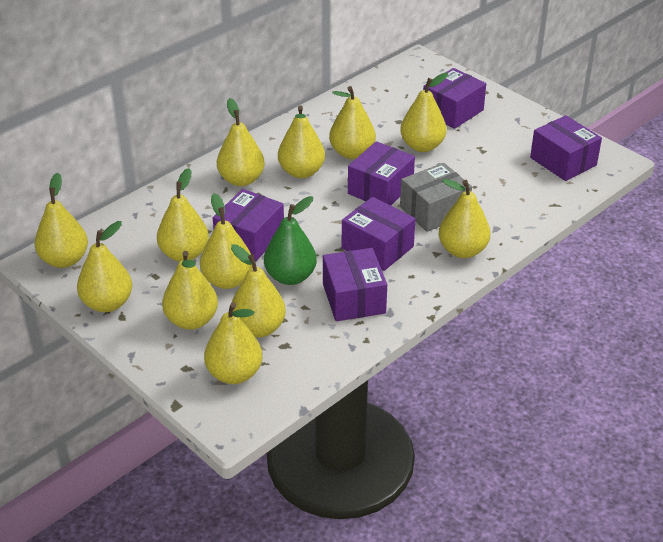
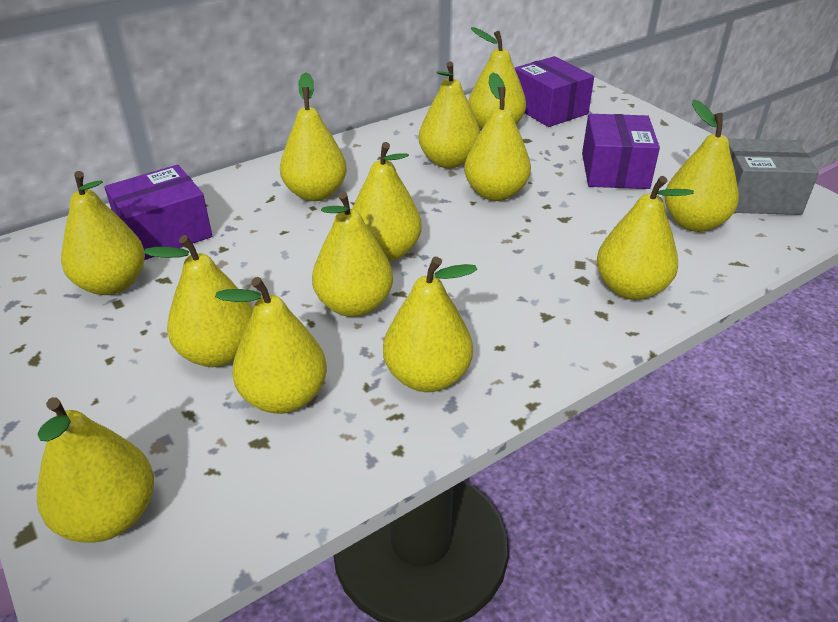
green pear: 1 -> 0
purple box: 6 -> 3
yellow pear: 12 -> 13

